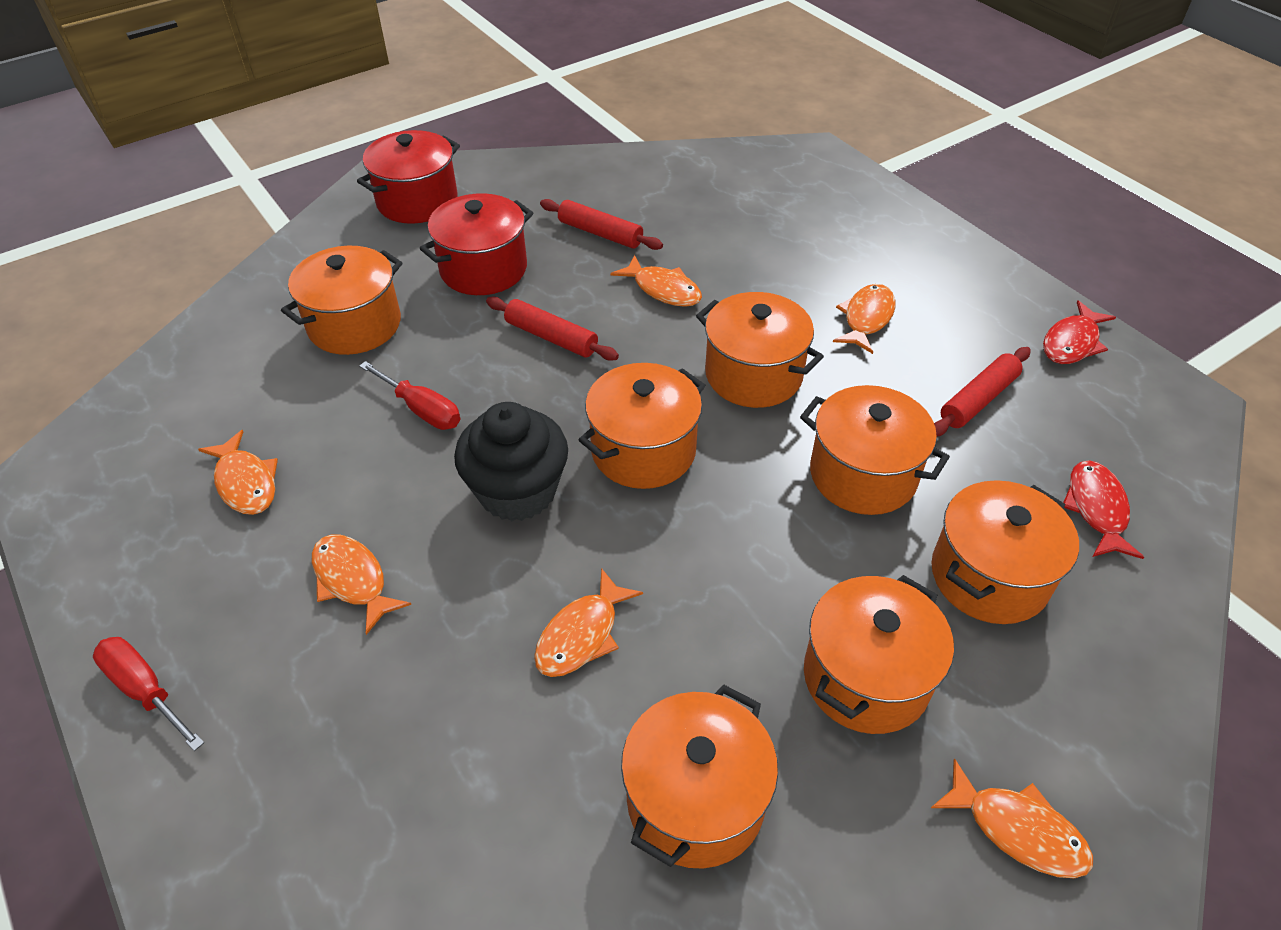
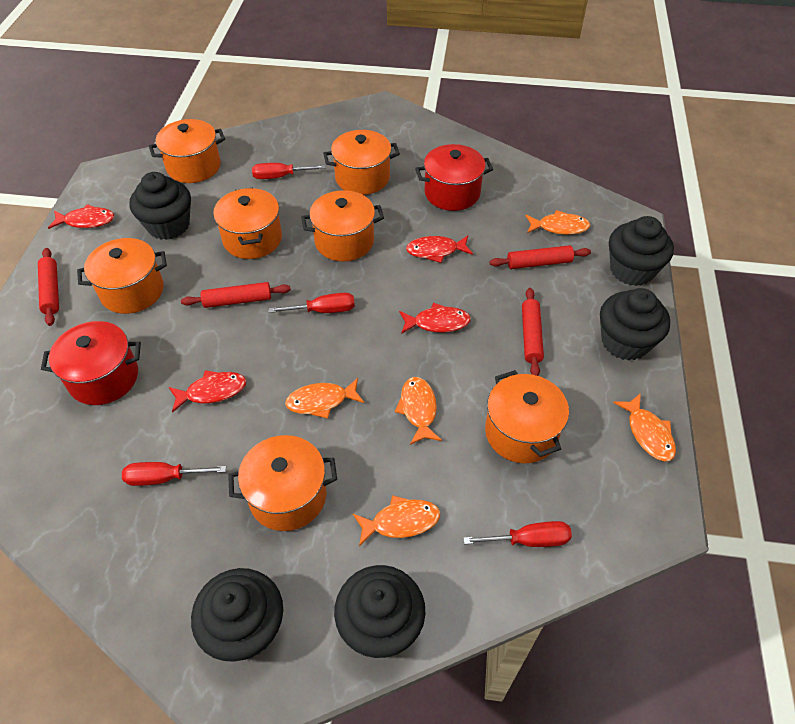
black cupcake: 1 -> 5
orange fish: 6 -> 5
red fish: 2 -> 4
red rolling pin: 3 -> 4
red screwdriver: 2 -> 4

